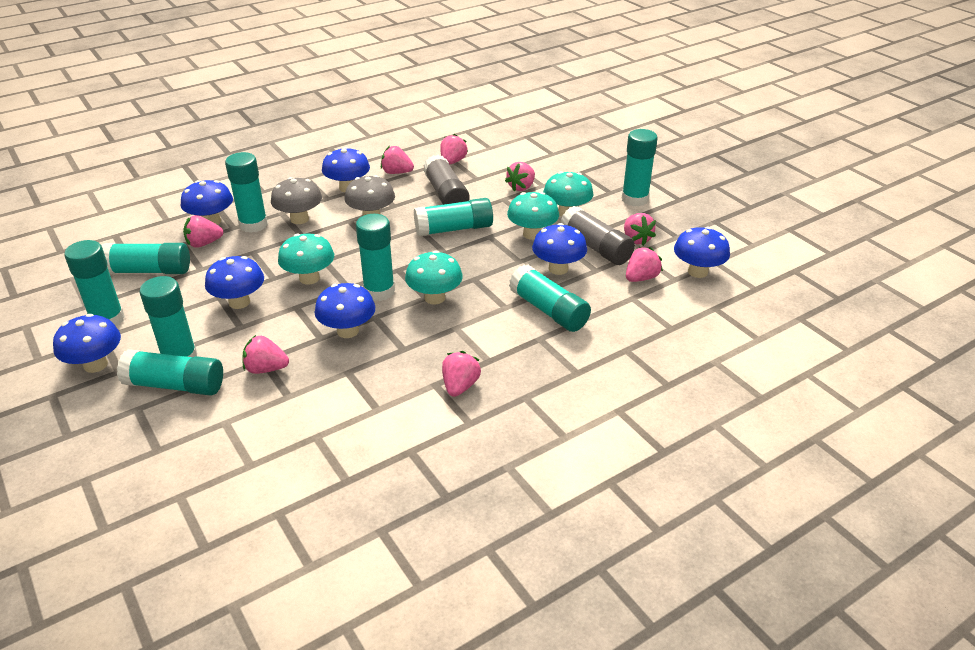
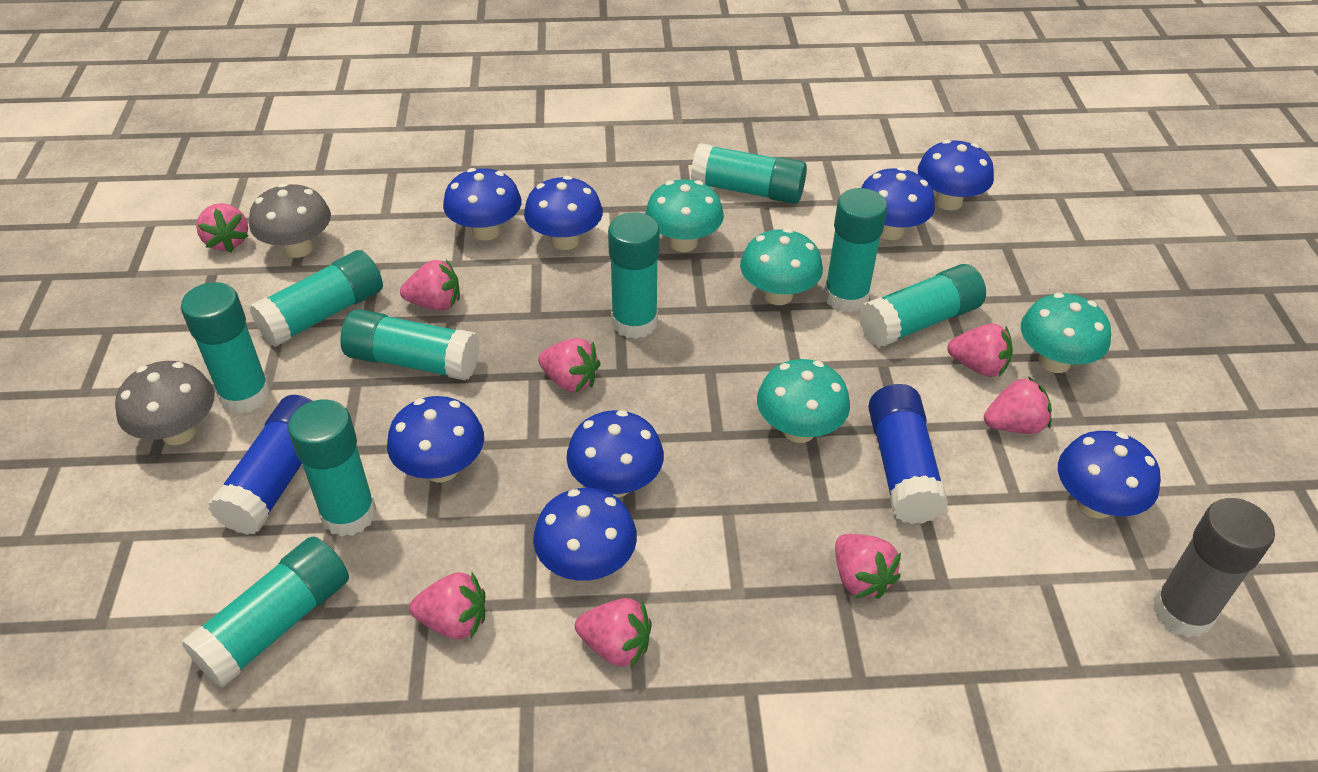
blue glue stick: 0 -> 2
blue mushroom: 7 -> 8
grey glue stick: 2 -> 1

